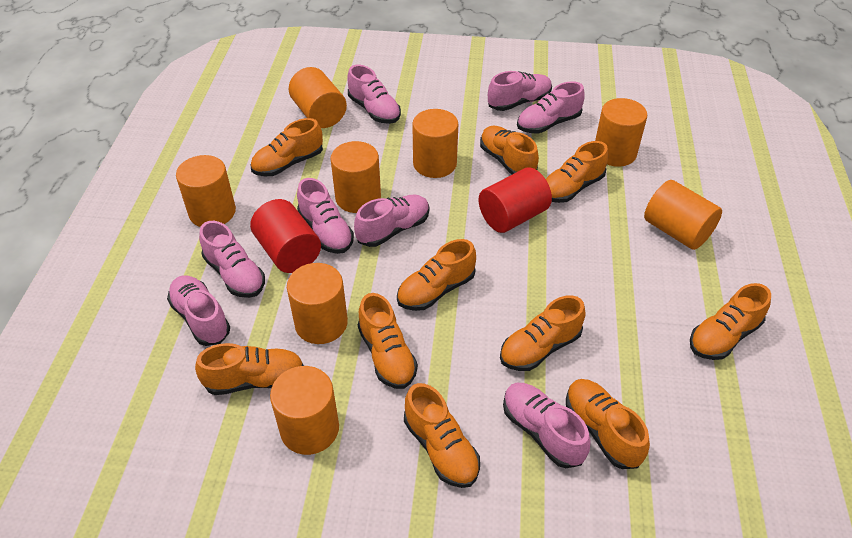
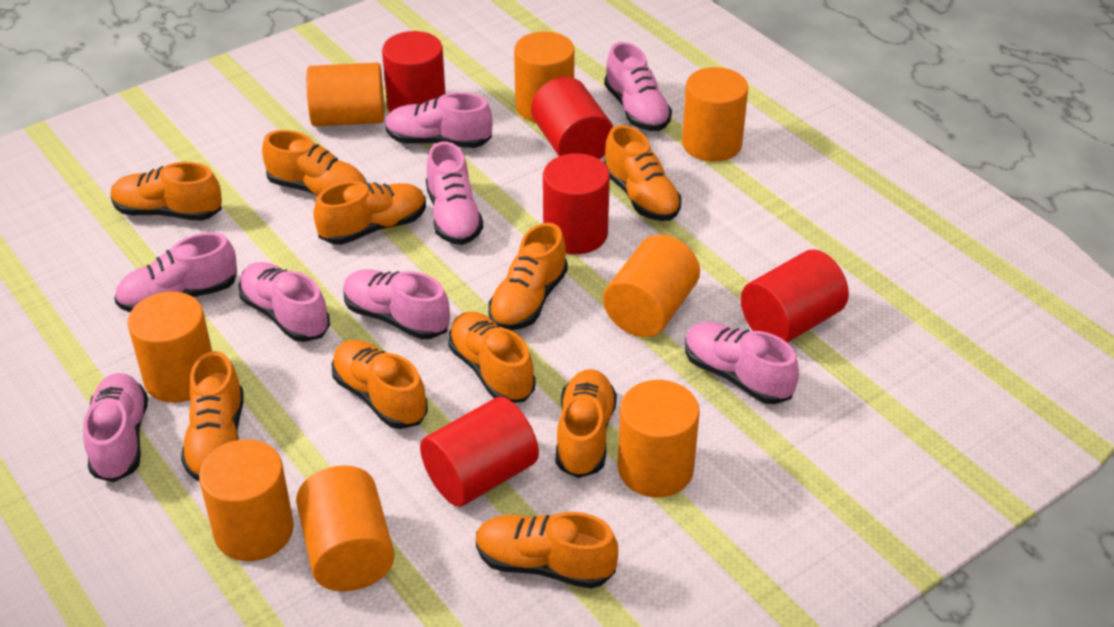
red cylinder: 2 -> 5

